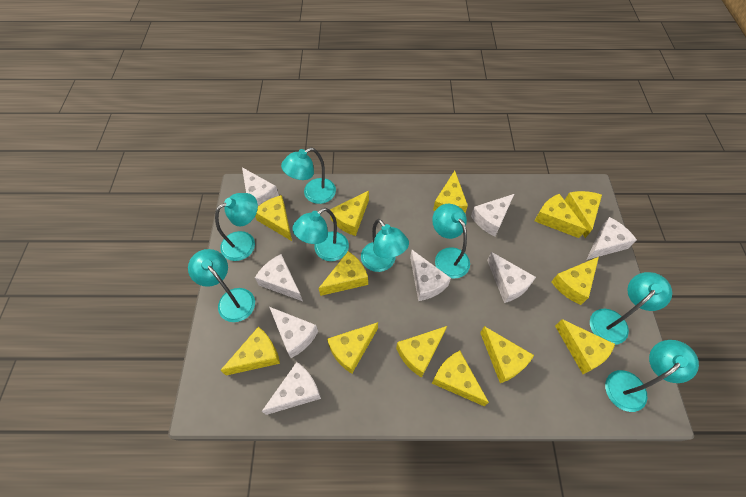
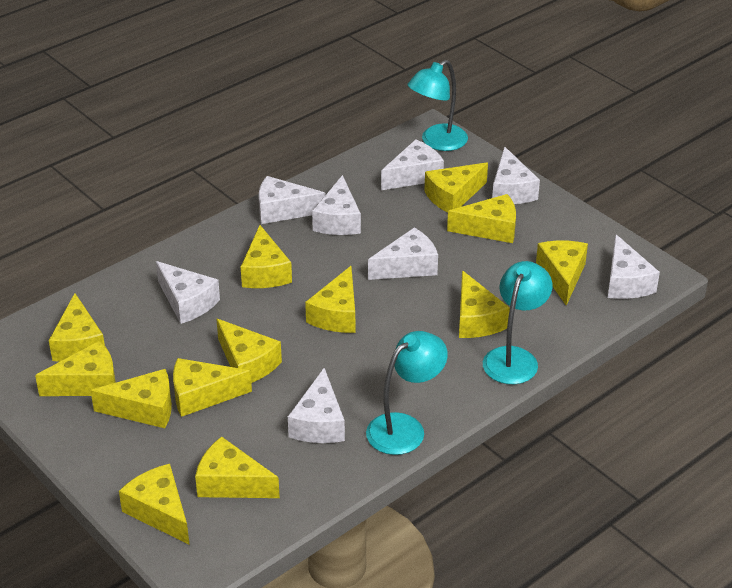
turquoise lamp: 8 -> 3

